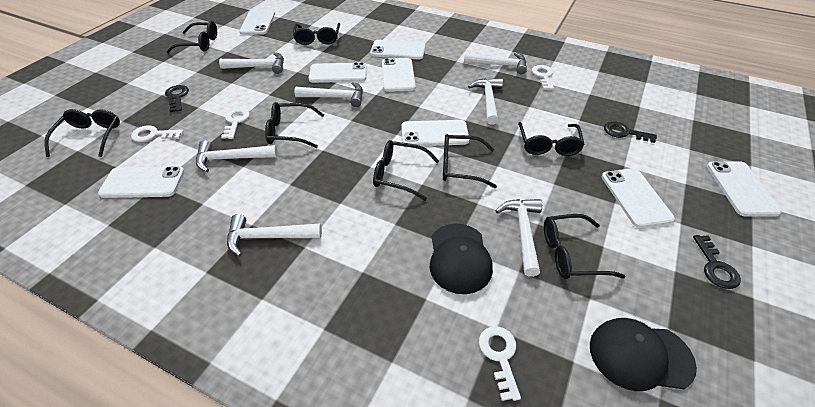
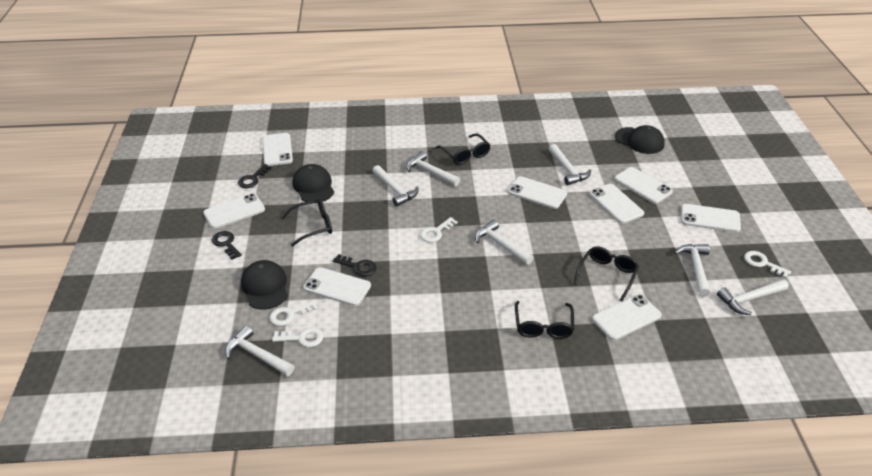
black cap: 2 -> 3
black glasses: 8 -> 4

